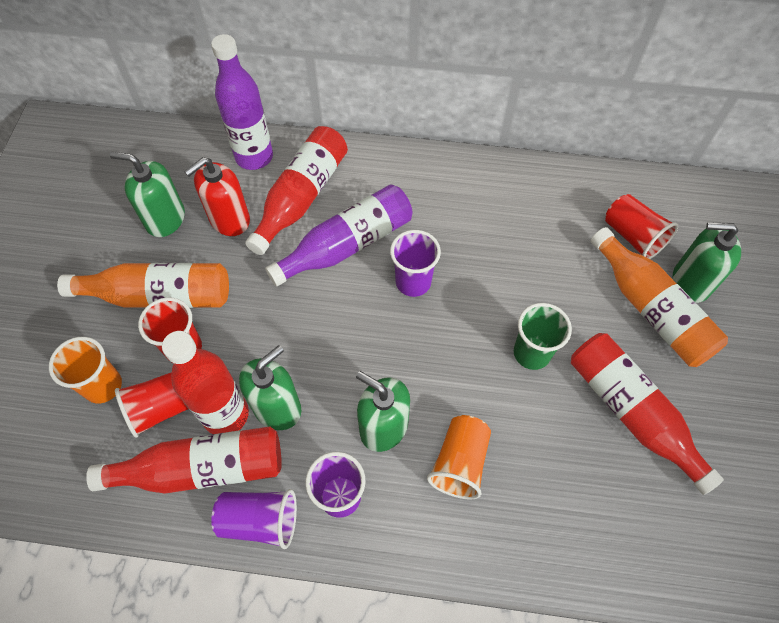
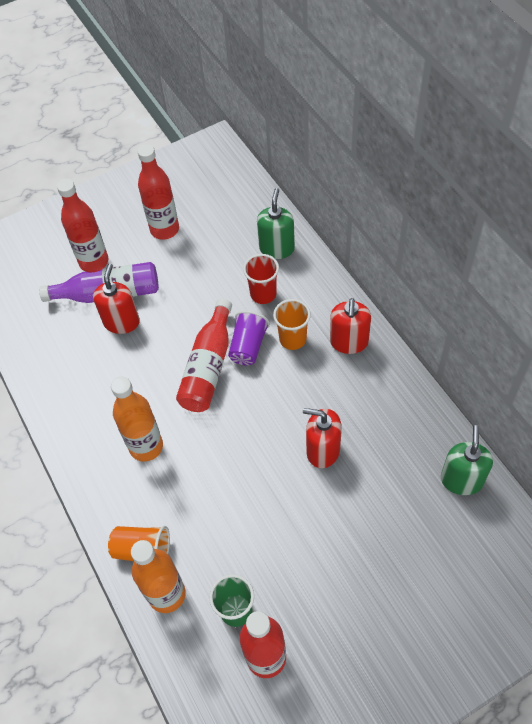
green soap dispenser: 4 -> 2
purple bottle: 2 -> 1
purple cup: 3 -> 1
red cup: 3 -> 1
red soap dispenser: 1 -> 3

